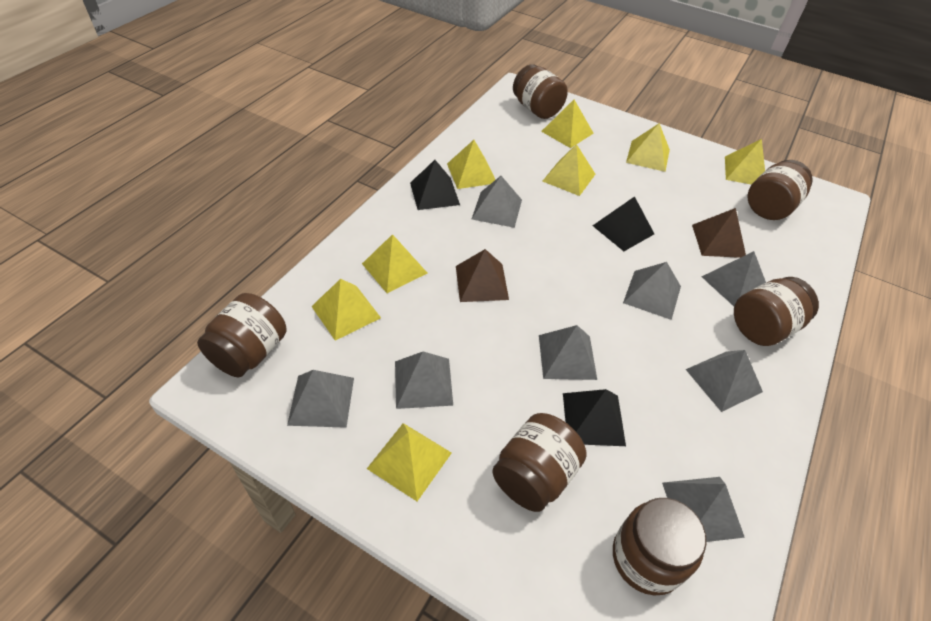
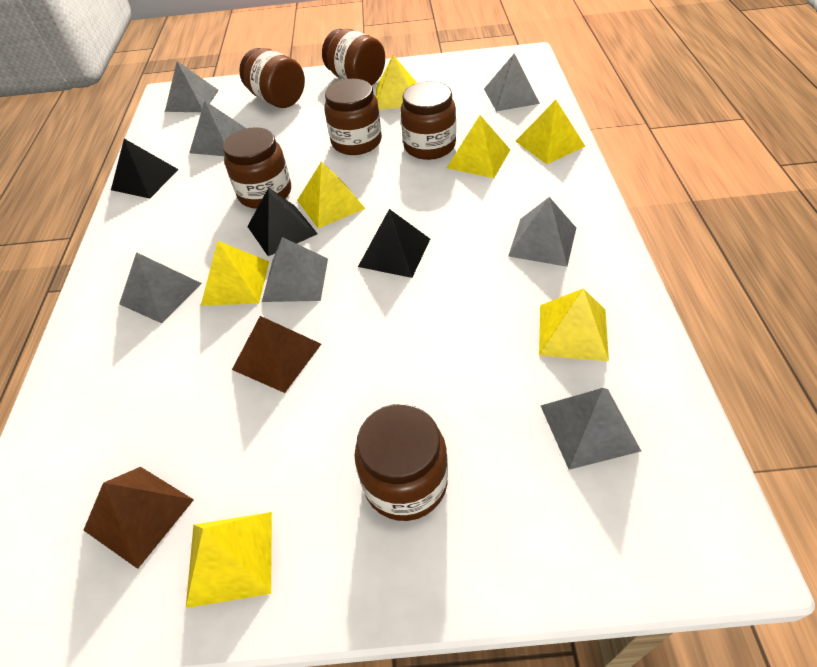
grey pyramid: 8 -> 7
yellow pyramid: 8 -> 7

